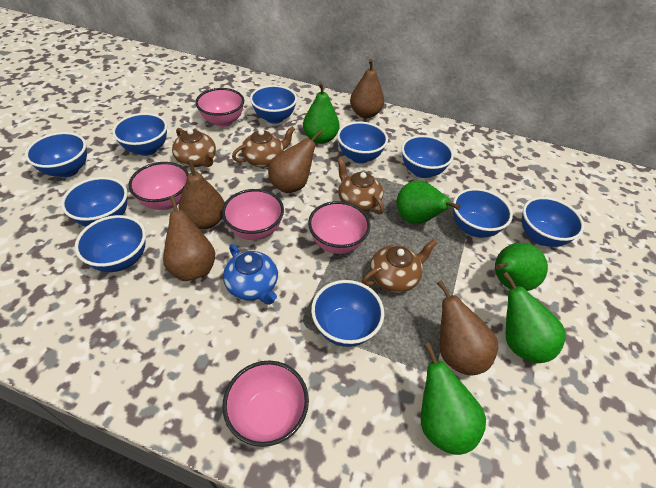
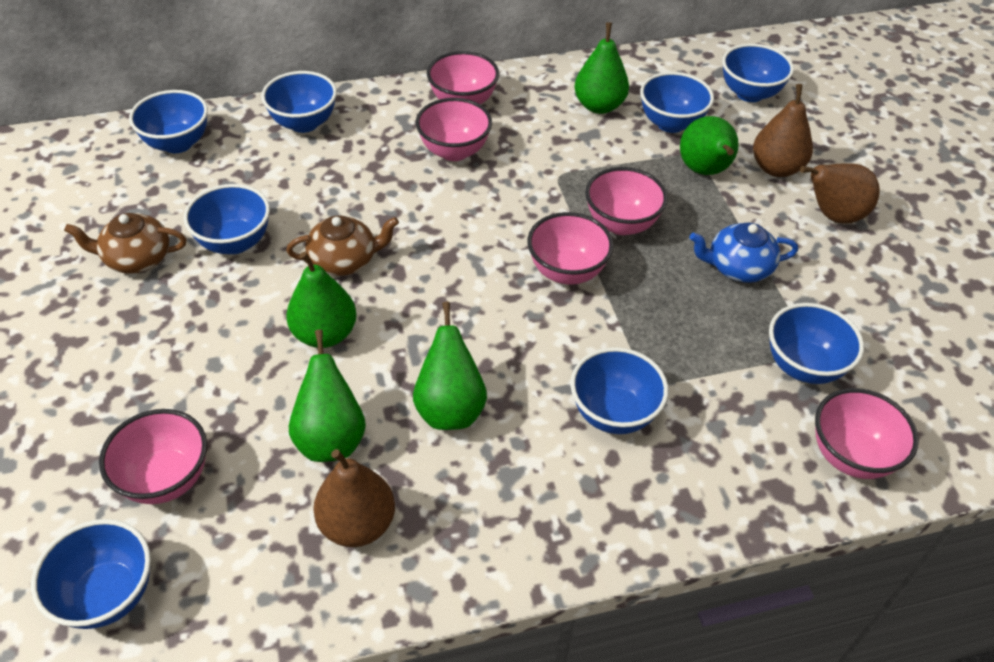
blue bowl: 10 -> 8
brown pear: 5 -> 3
brown teapot: 4 -> 2
pink bowl: 5 -> 6

